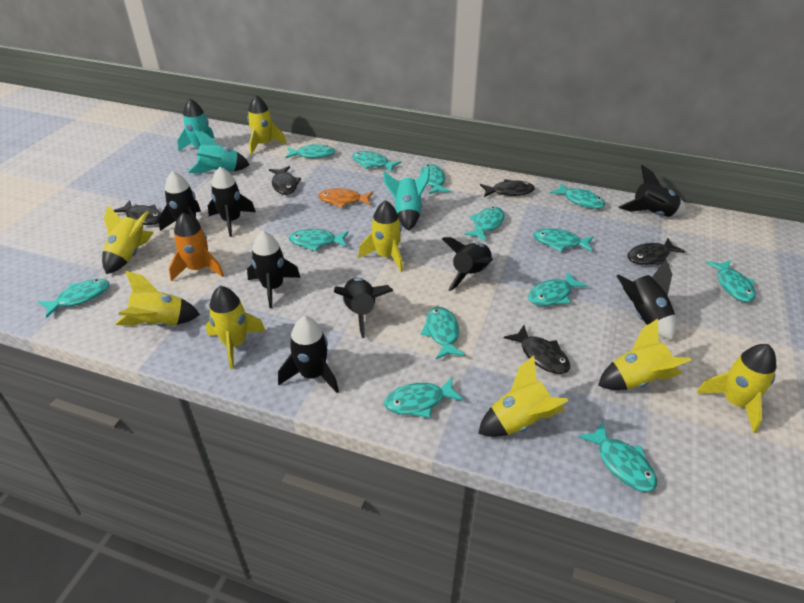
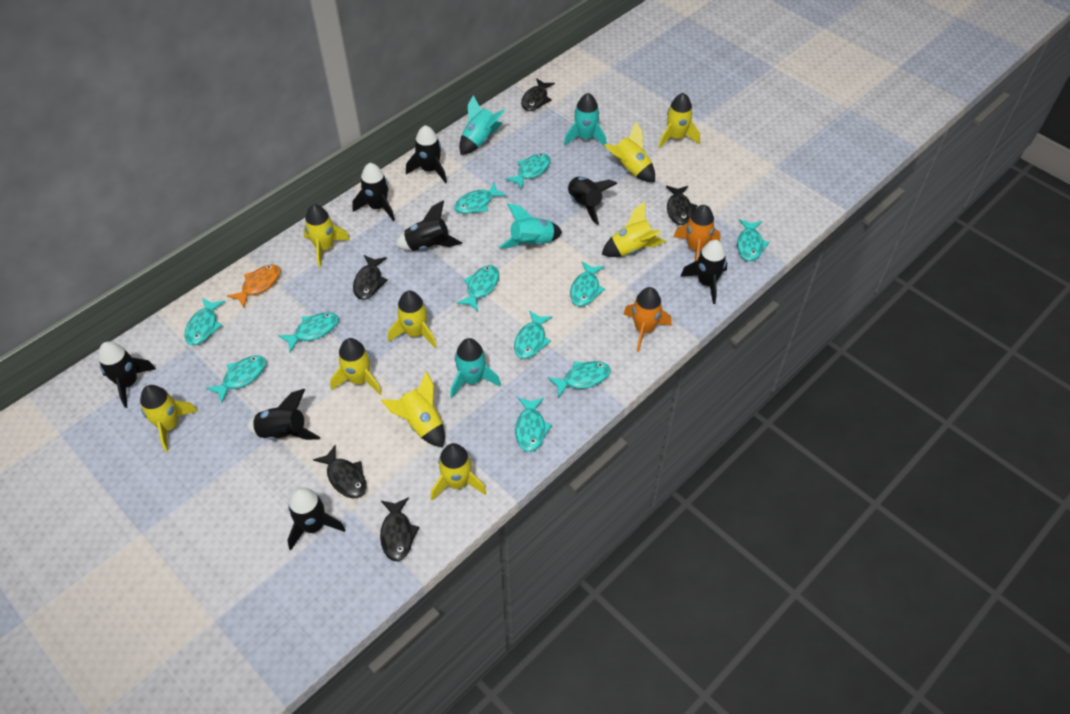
orange rocket: 1 -> 2
turquoise fish: 13 -> 11
turquoise rocket: 3 -> 4
yellow rocket: 8 -> 9

